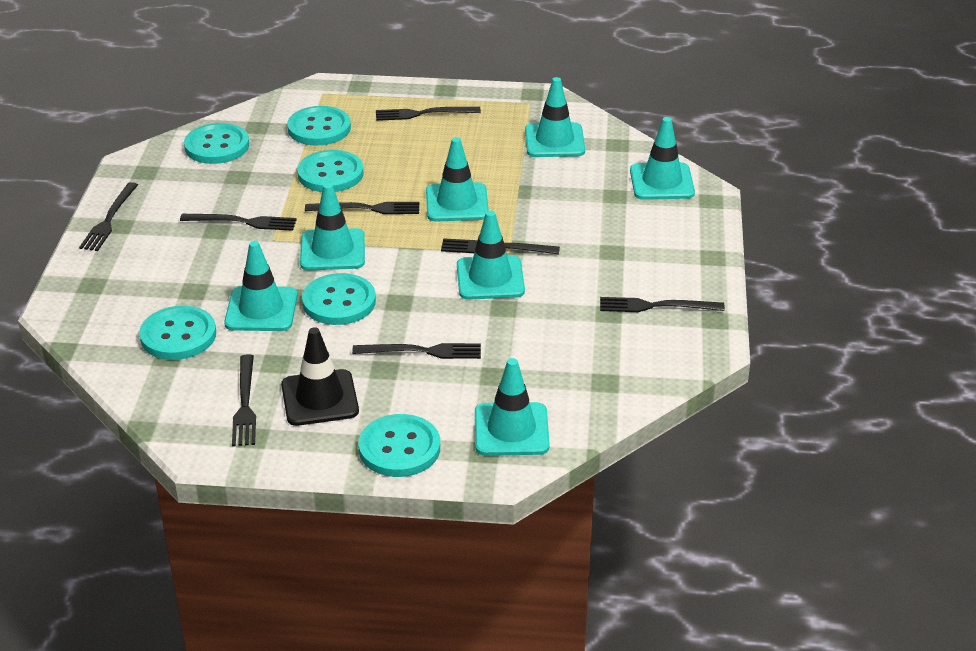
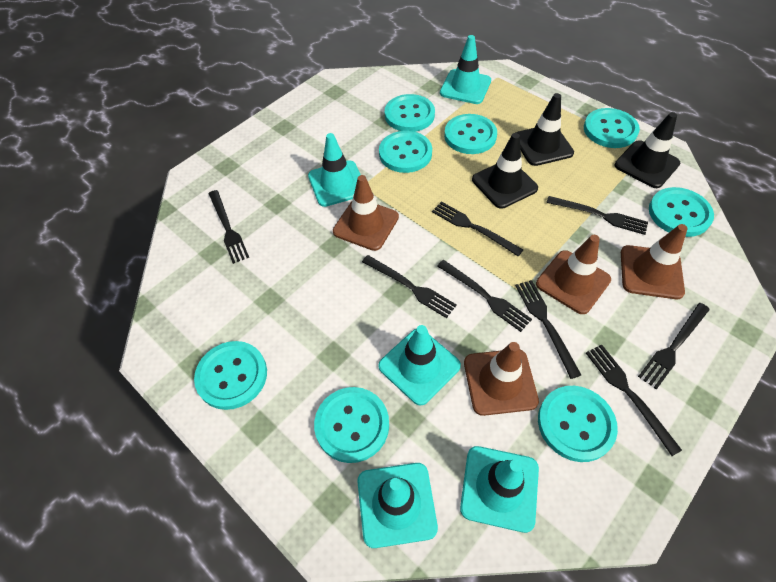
black traffic cone: 1 -> 3
brown traffic cone: 0 -> 4
turquoise button: 6 -> 8
turquoise traffic cone: 7 -> 5

